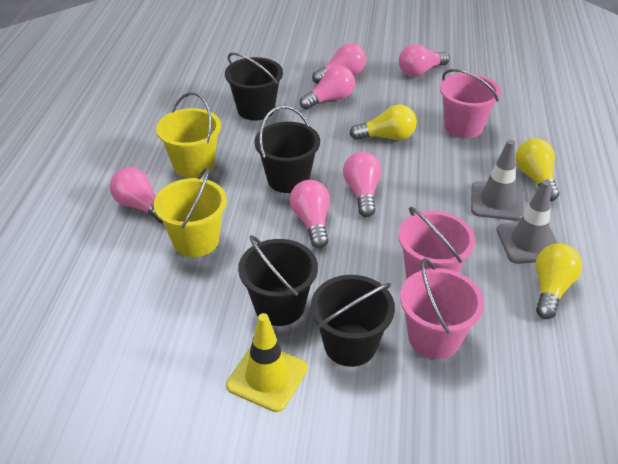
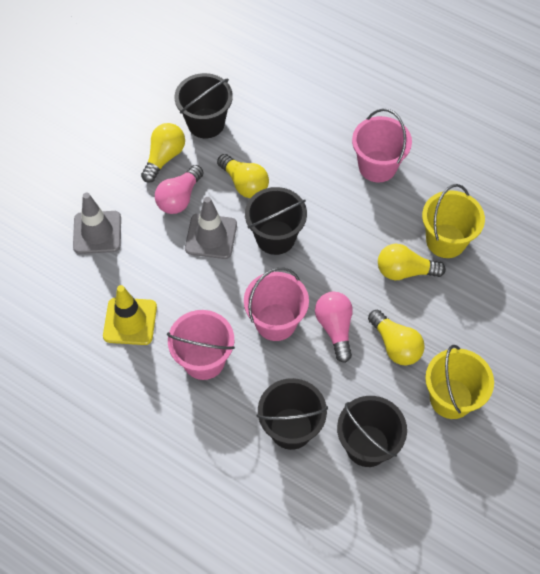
pink light bulb: 6 -> 2
yellow light bulb: 3 -> 4

